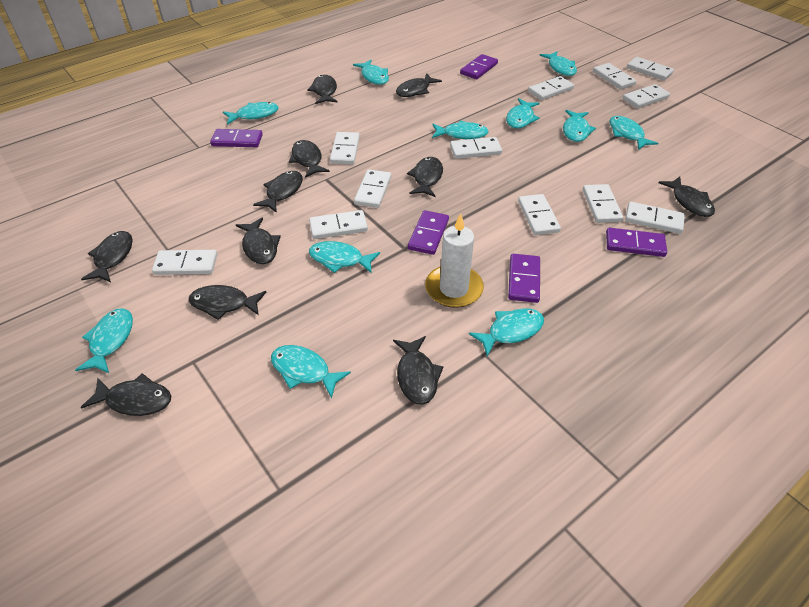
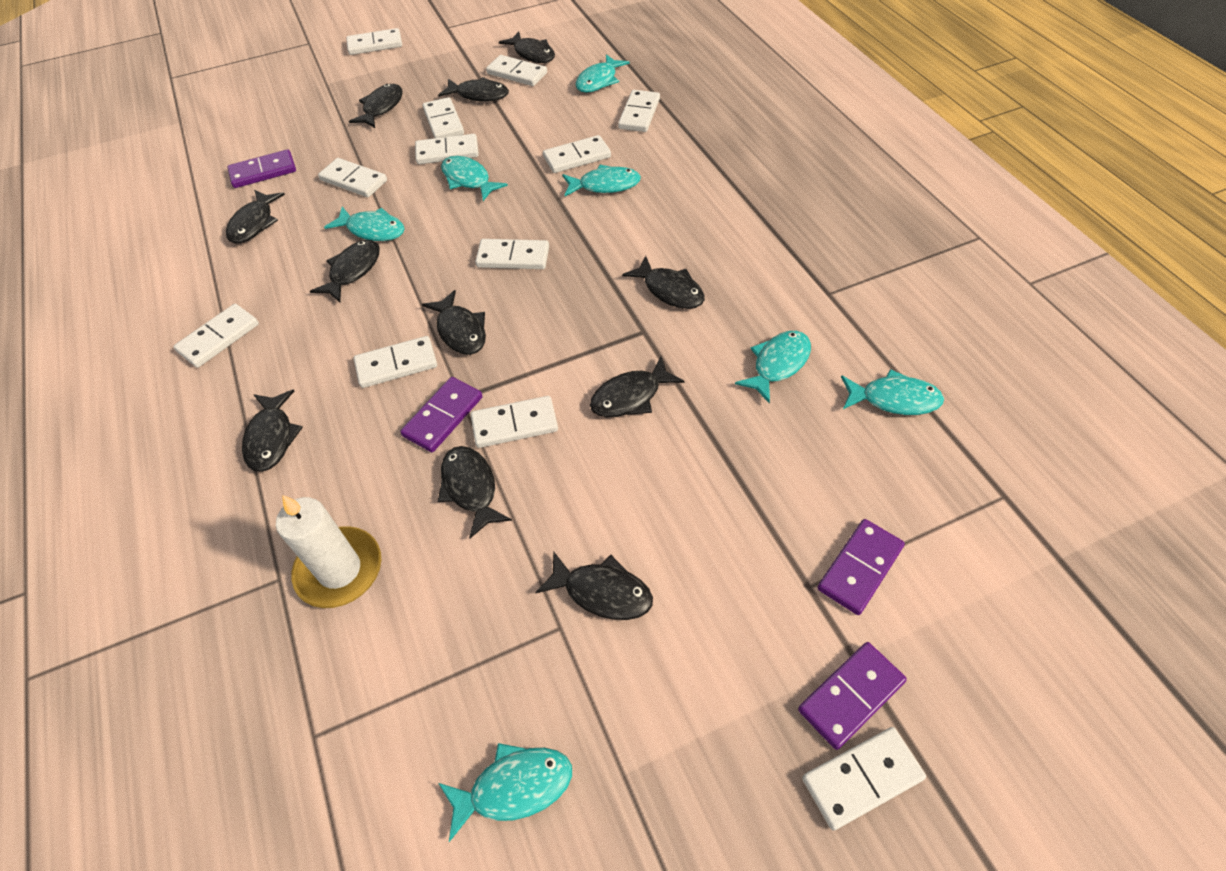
purple domino: 5 -> 4
turquoise fish: 11 -> 7

